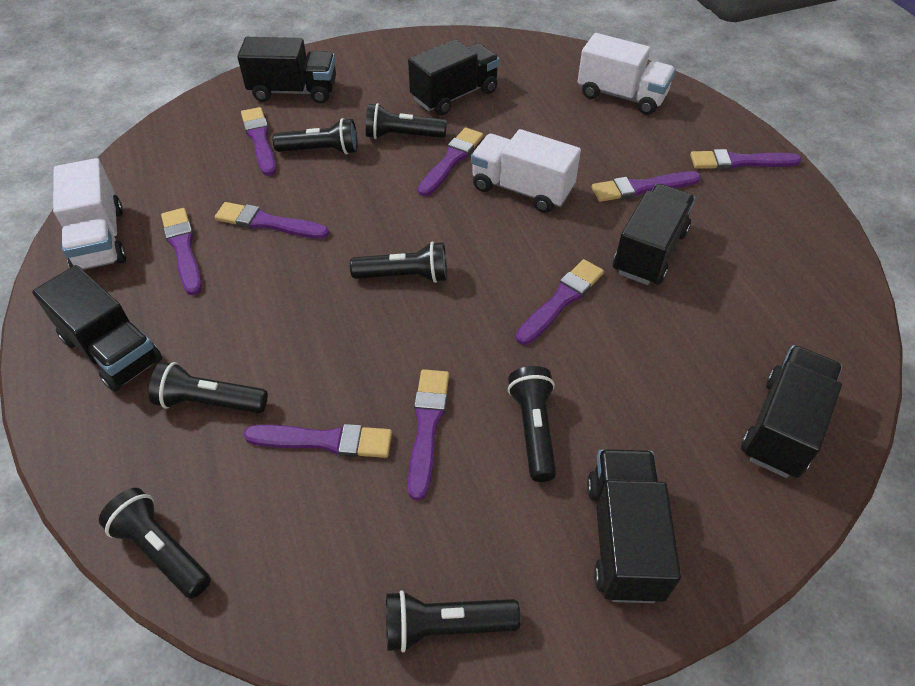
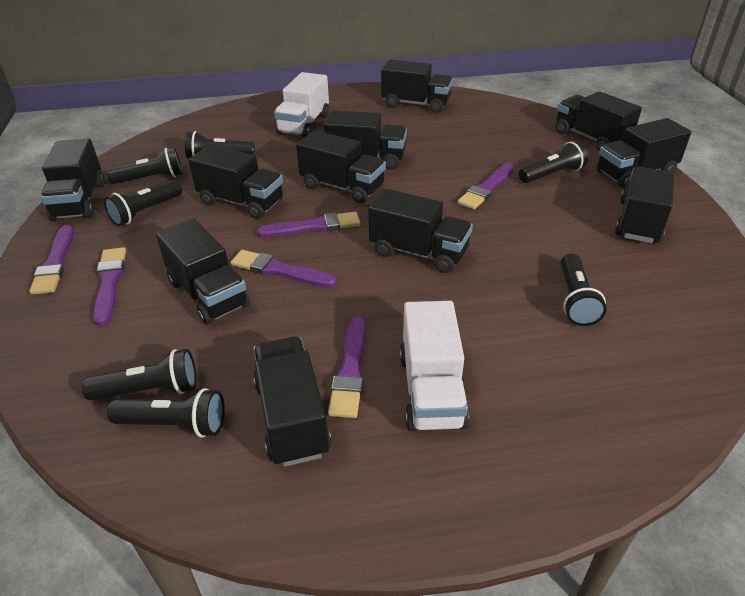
black truck: 6 -> 11
purple brush: 9 -> 6
white truck: 3 -> 2

